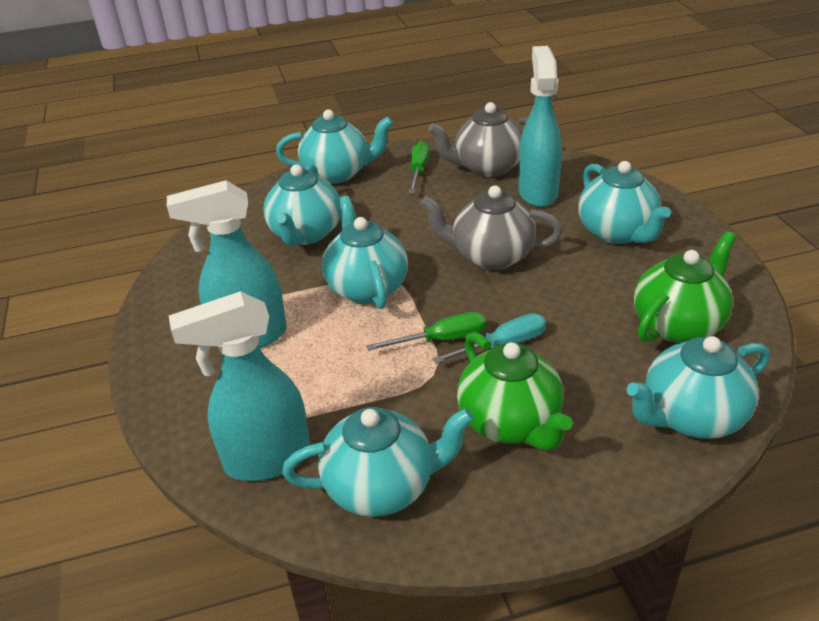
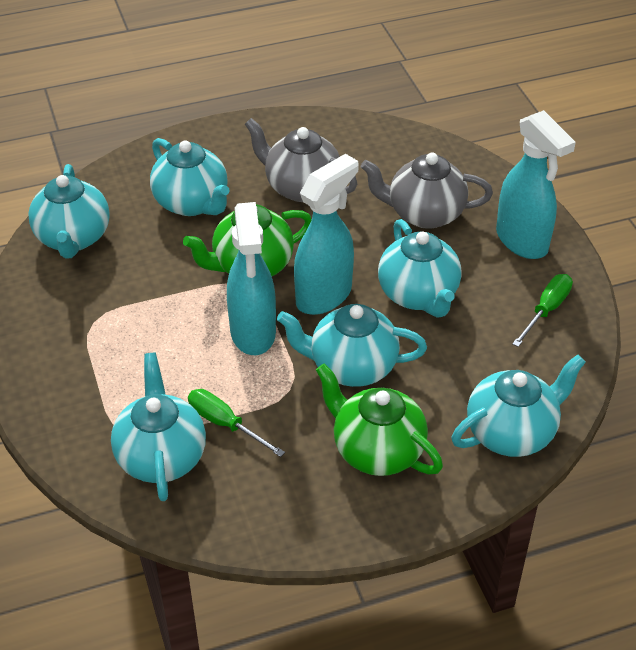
turquoise screwdriver: 1 -> 0

